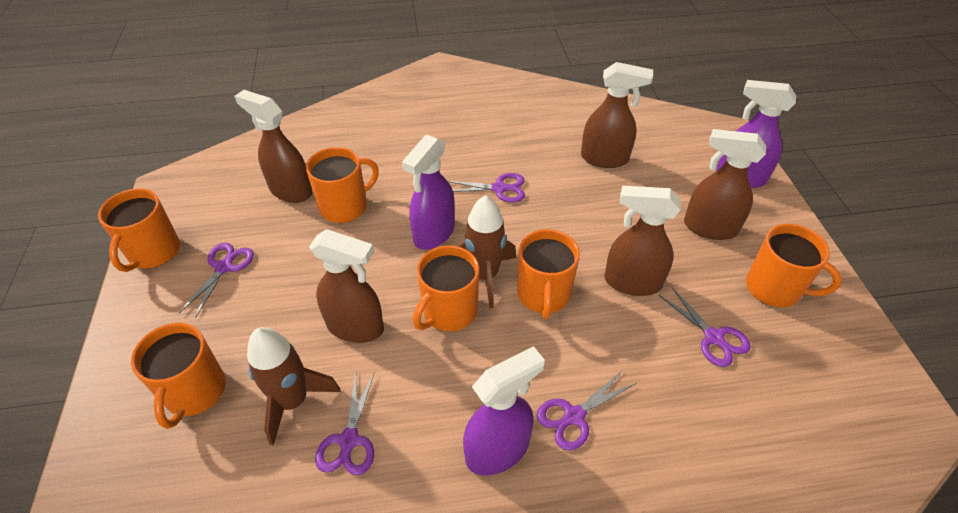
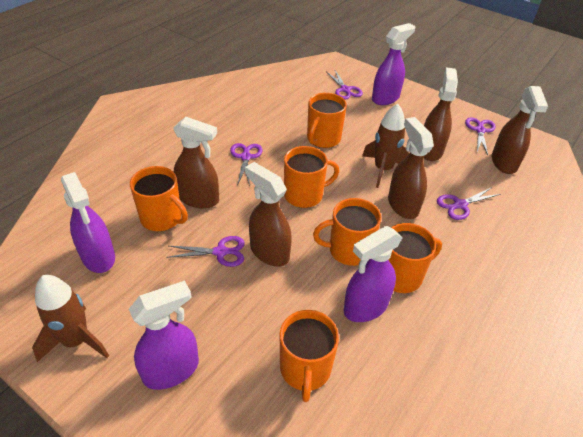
purple spray bottle: 3 -> 4

